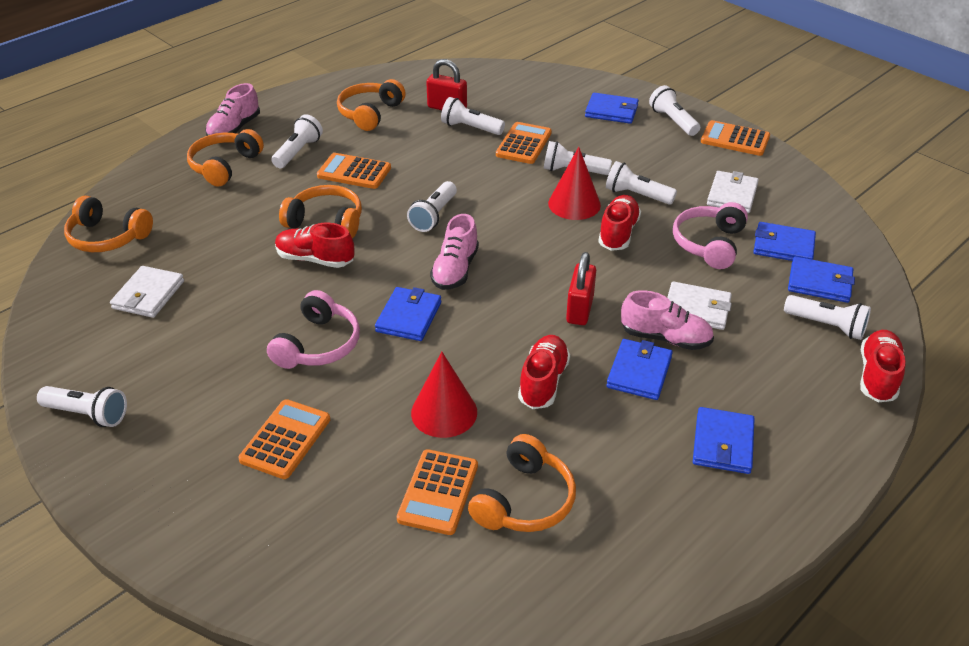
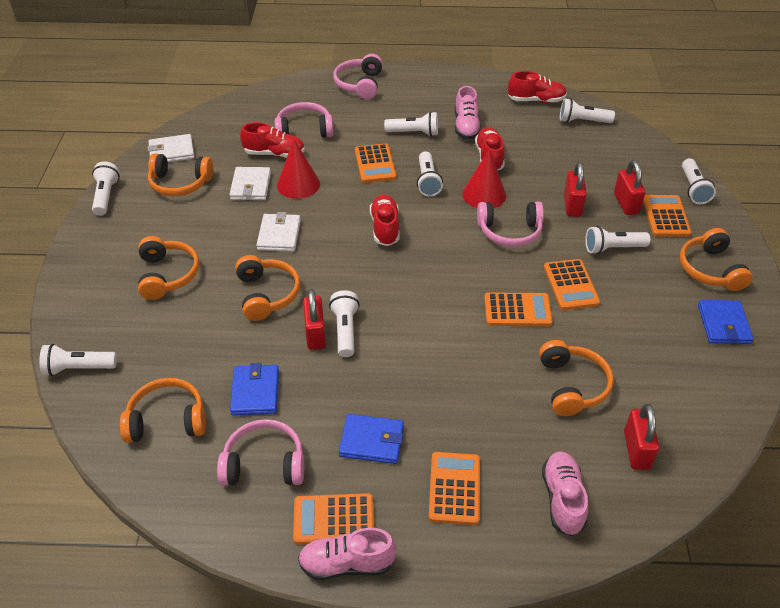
blue wallet: 6 -> 3
orange calculator: 5 -> 6
orange headphones: 5 -> 6
pink headphones: 2 -> 4
red padlock: 2 -> 4

